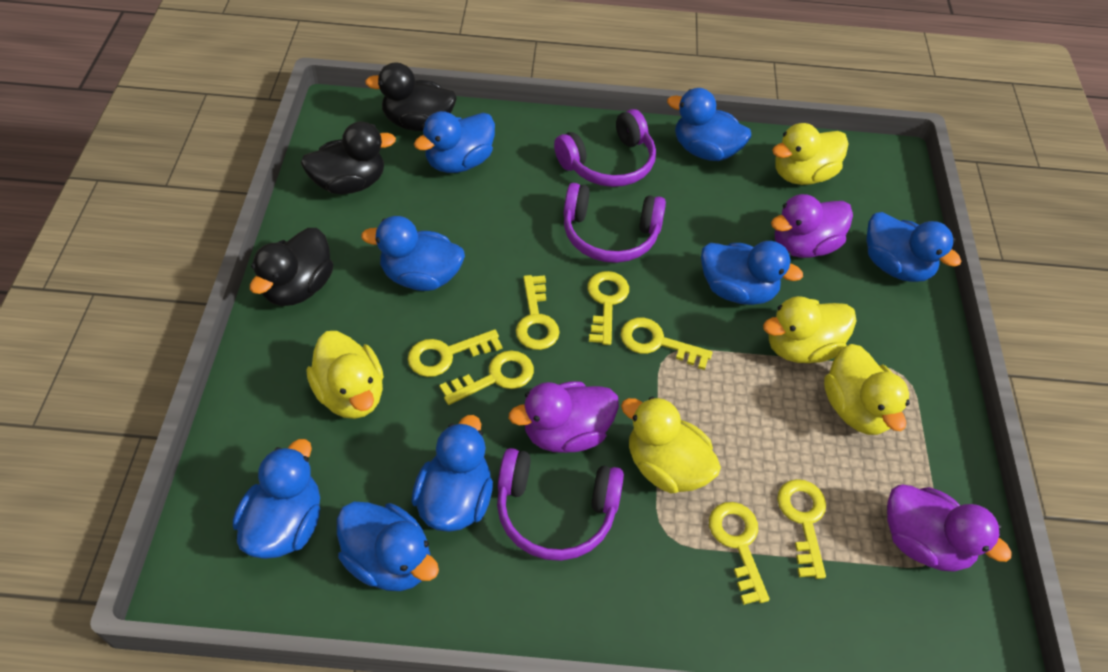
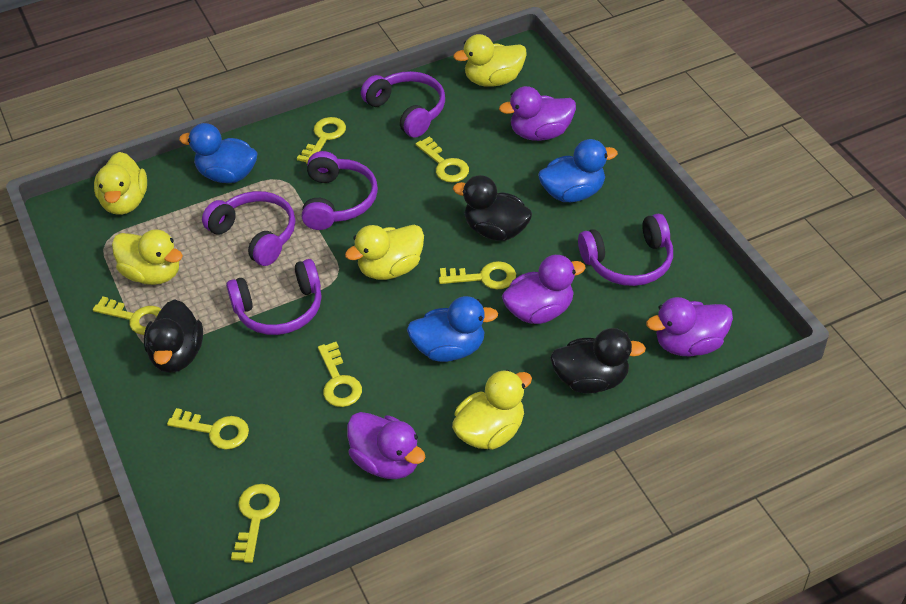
blue duck: 8 -> 3
purple duck: 3 -> 4
purple headphones: 3 -> 5

